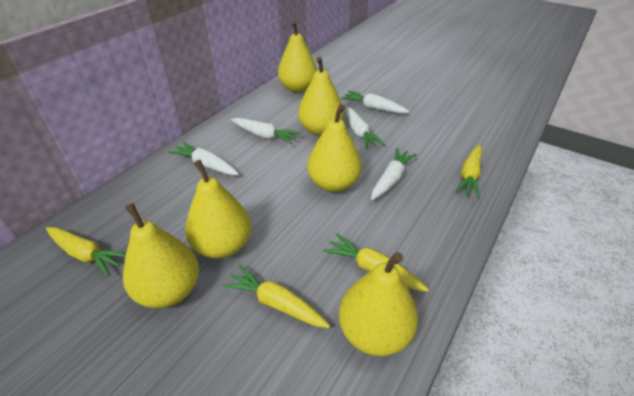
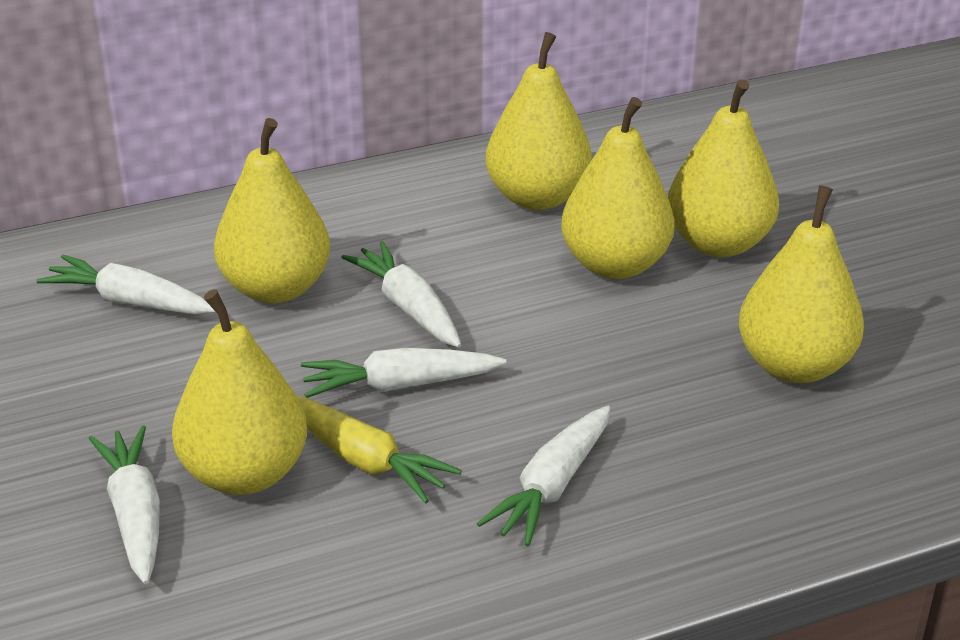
yellow carrot: 4 -> 1

